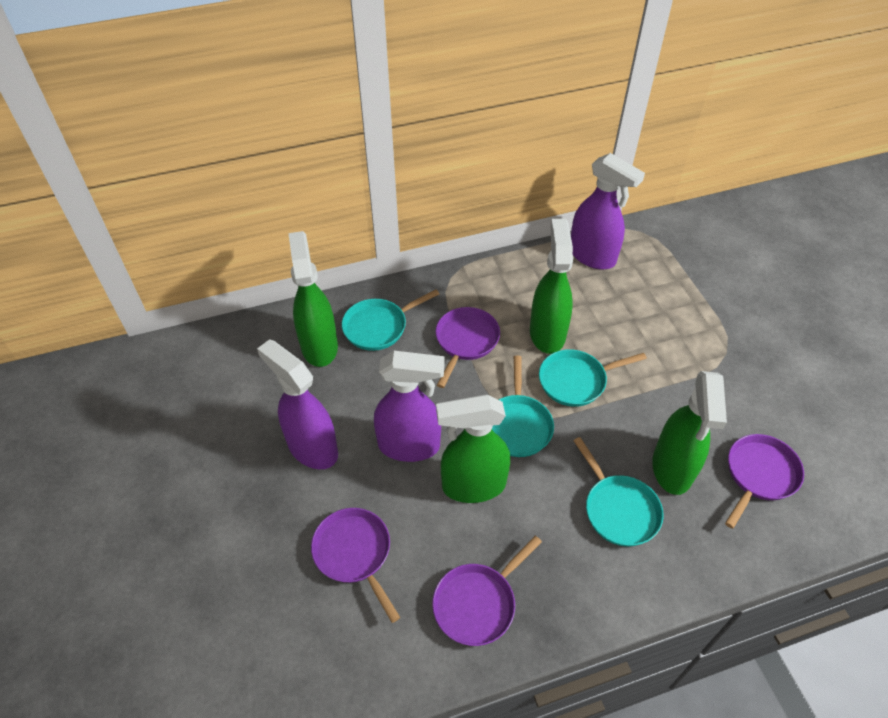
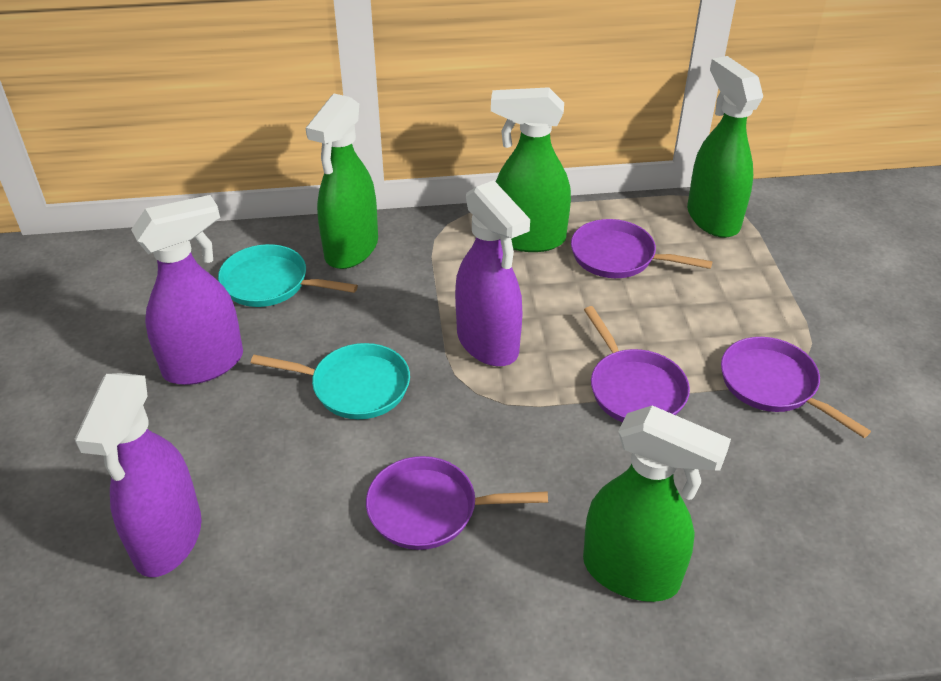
turquoise pan: 4 -> 2

